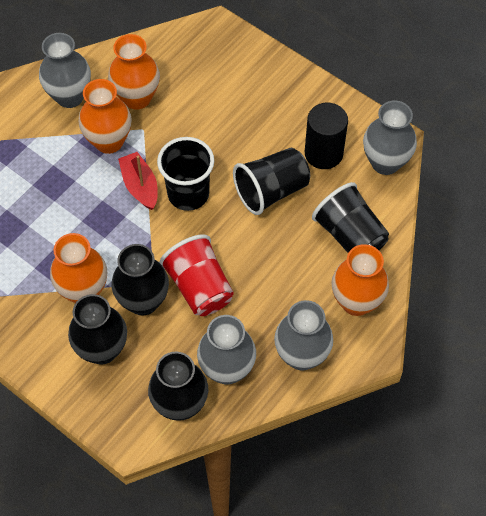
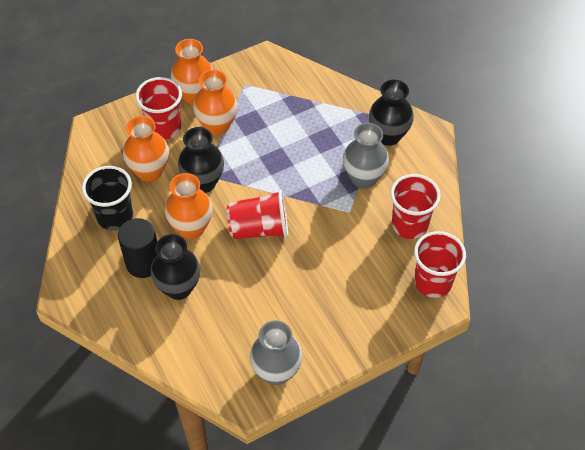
black cup: 3 -> 1
grey vase: 4 -> 2
red boat: 1 -> 0
red cup: 1 -> 4

